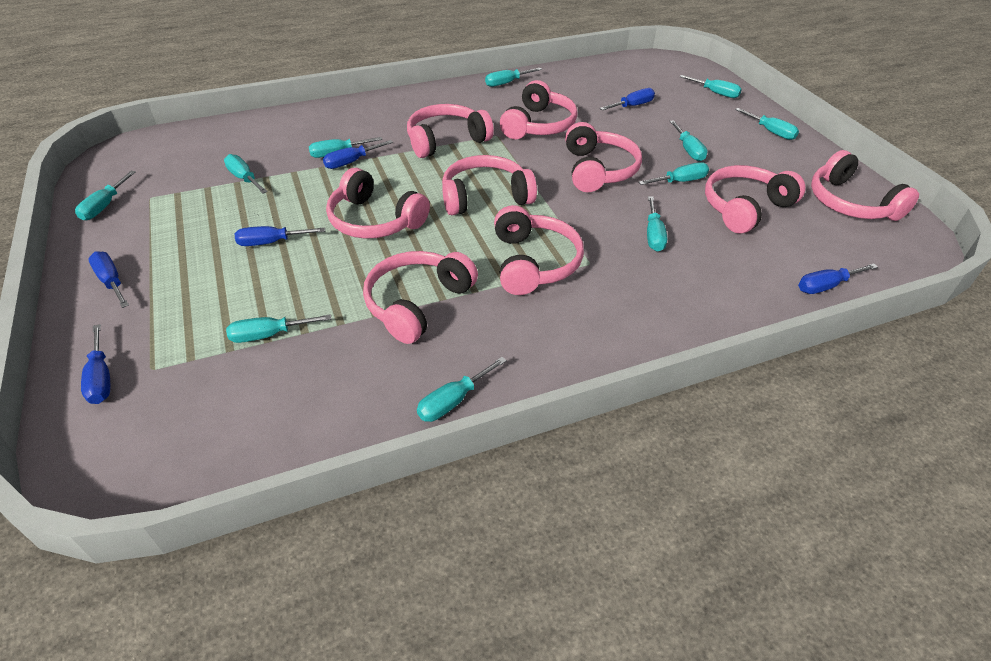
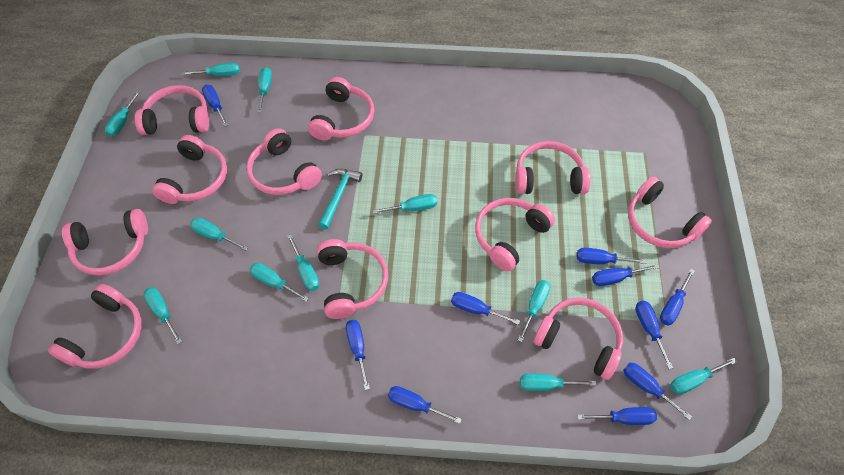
blue screwdriver: 6 -> 10
pink headphones: 9 -> 11
turquoise hammer: 0 -> 1

